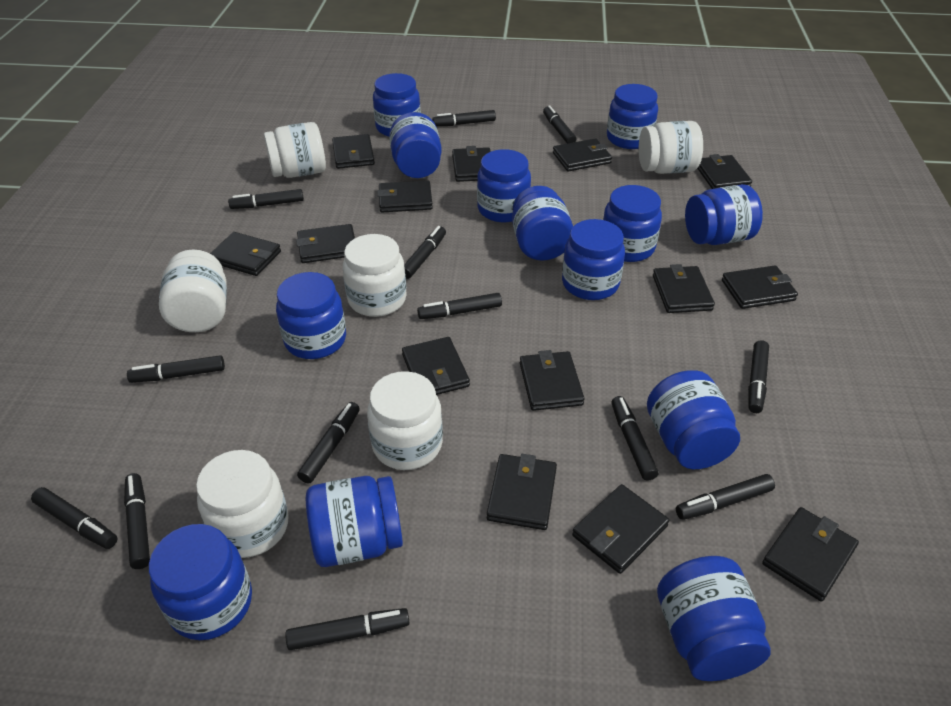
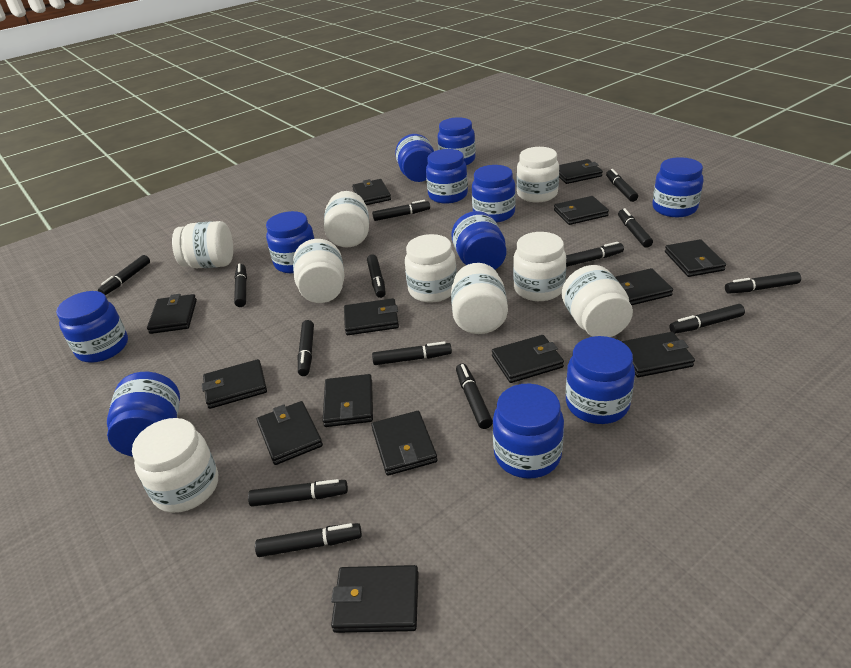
black marker: 13 -> 14
blue jar: 13 -> 11
white jar: 6 -> 9

